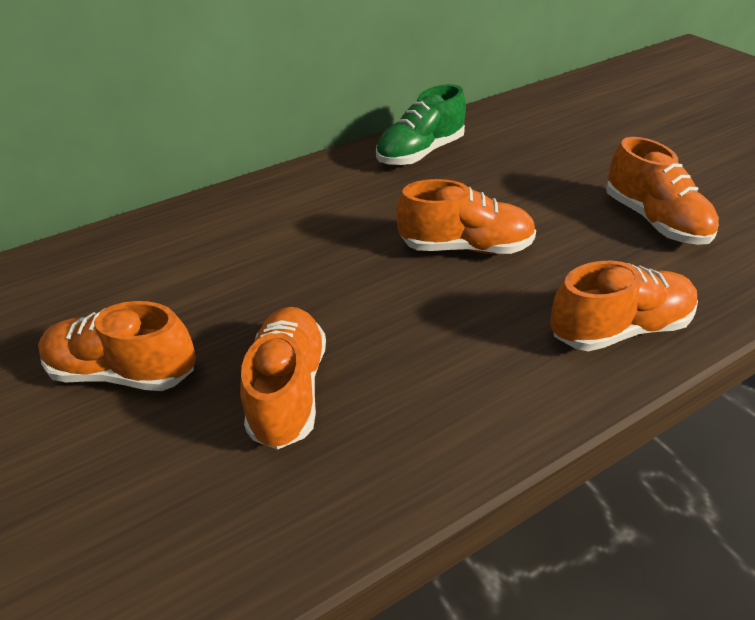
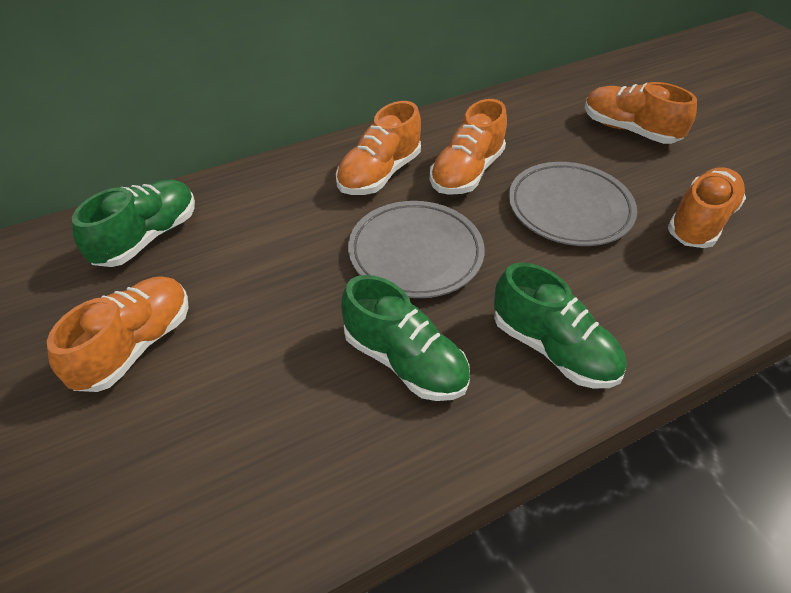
green shoe: 1 -> 3
grey plate: 0 -> 2

